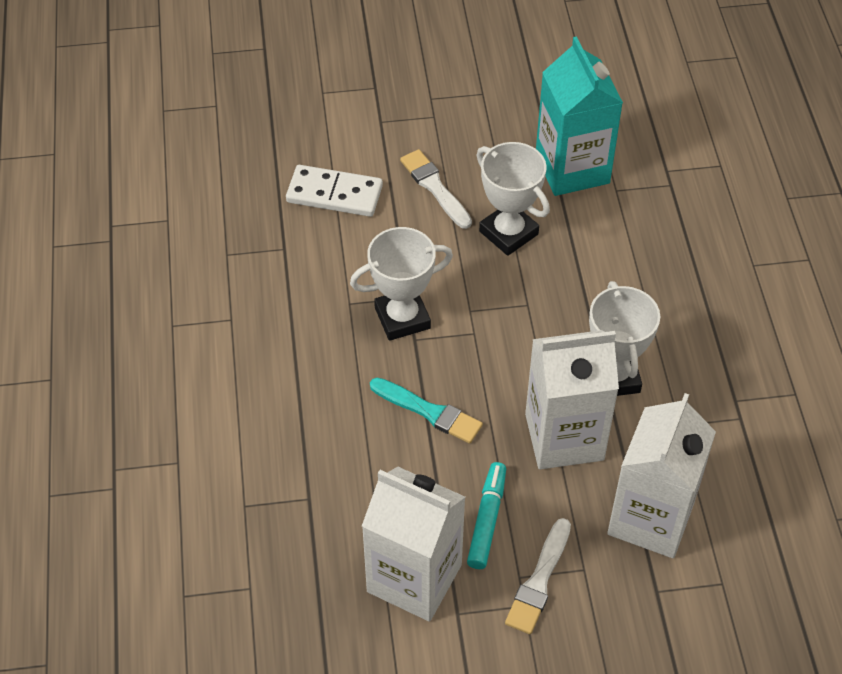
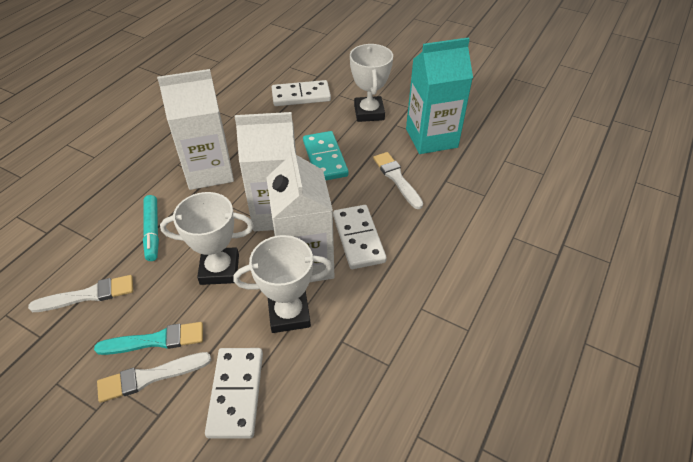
turquoise domino: 0 -> 1
white brush: 2 -> 3
white domino: 1 -> 3

